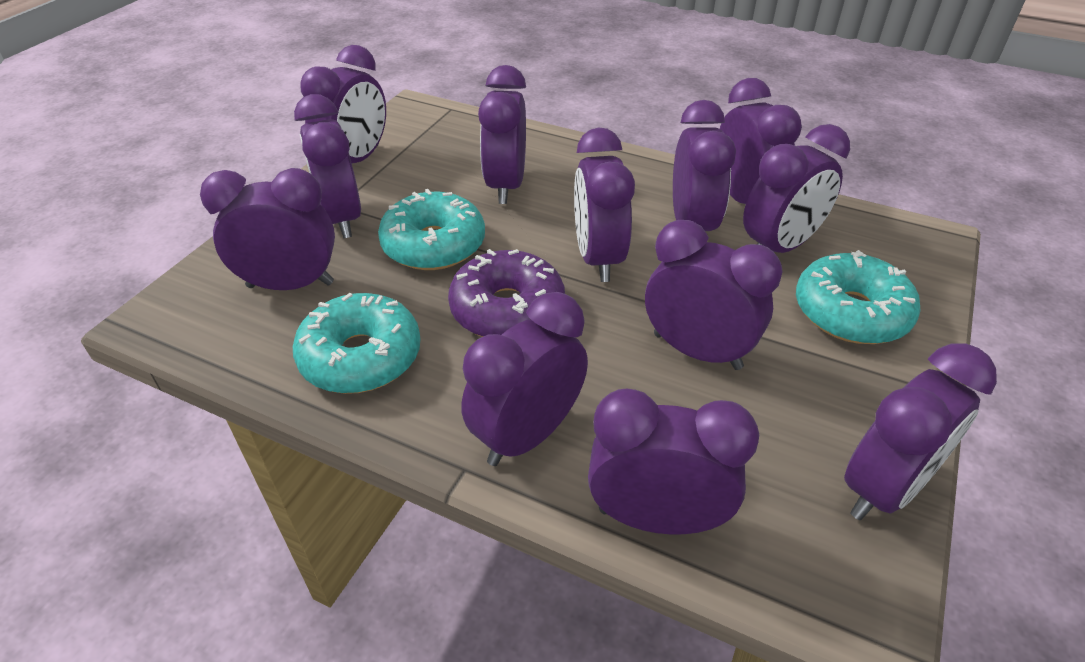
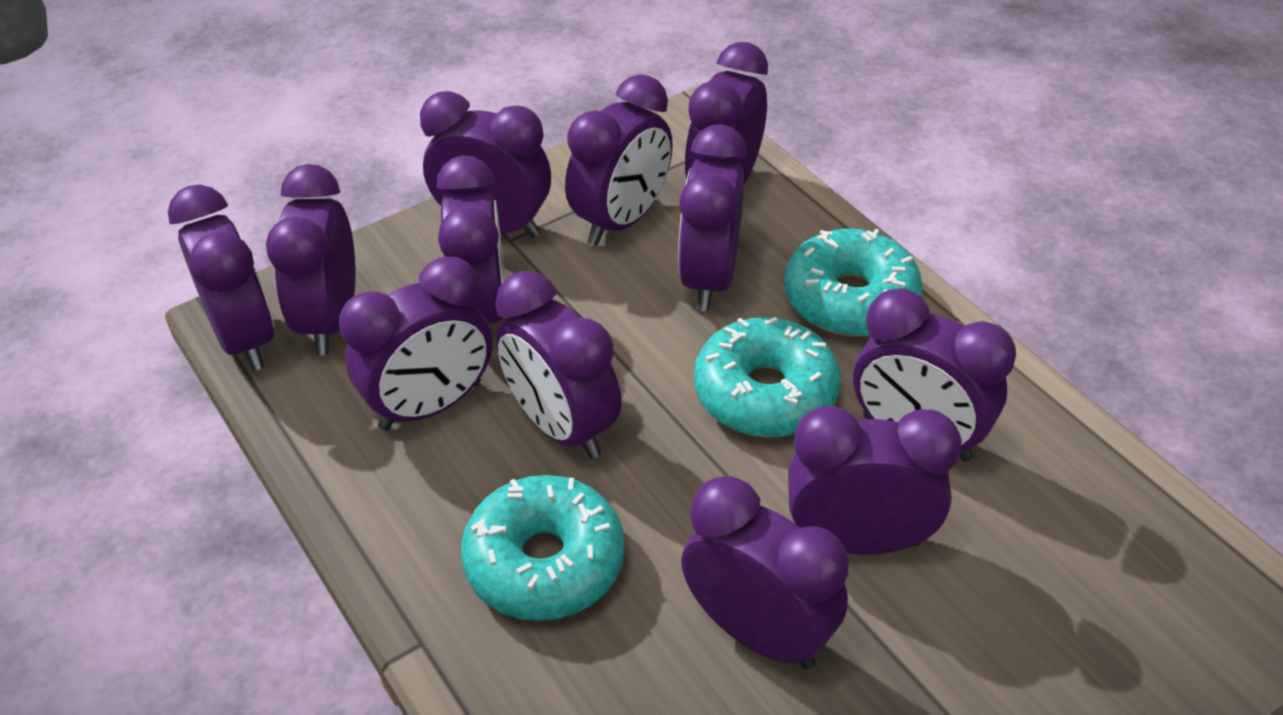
purple donut: 1 -> 0

